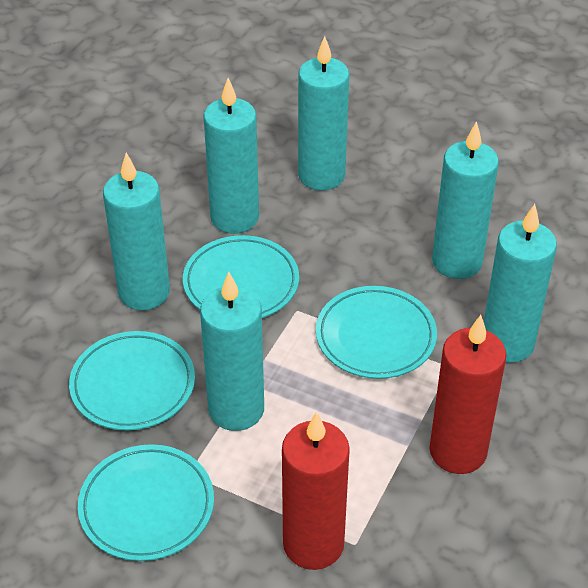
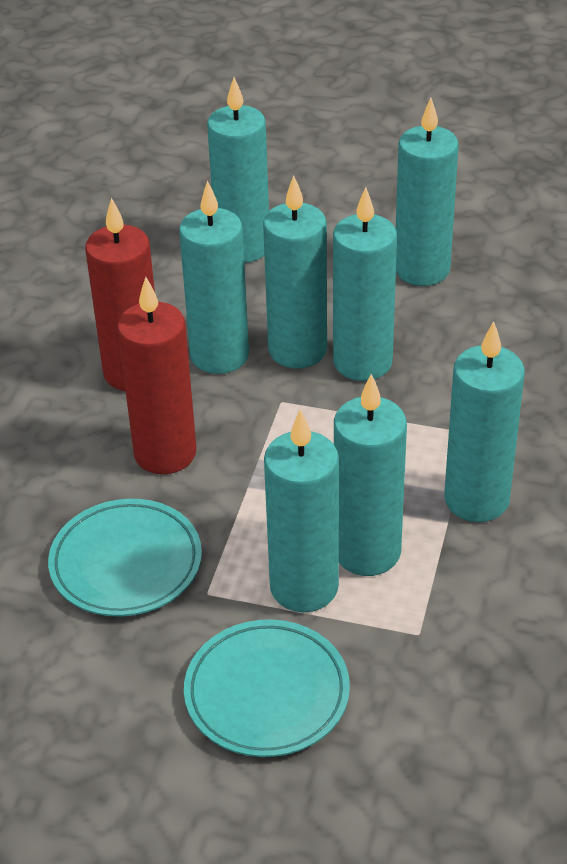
turquoise candle: 6 -> 8
turquoise plate: 4 -> 2

